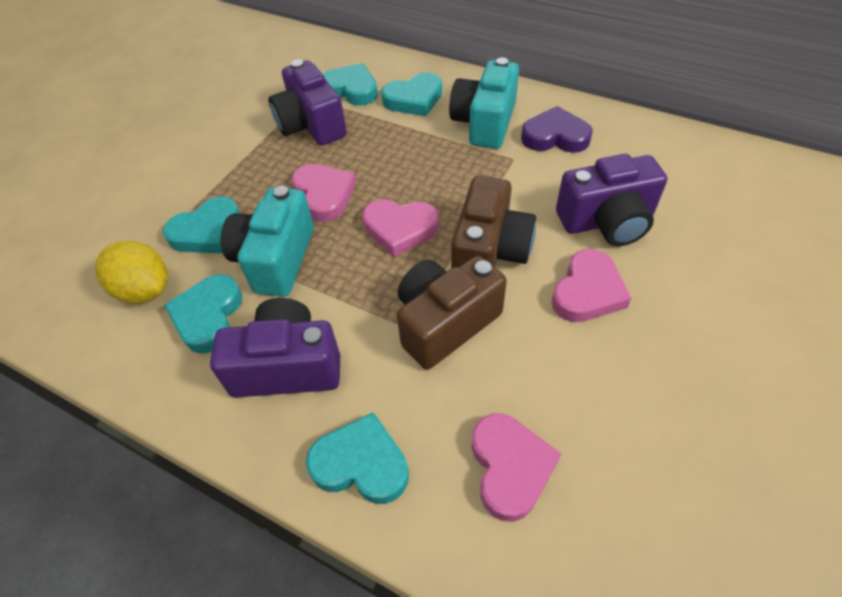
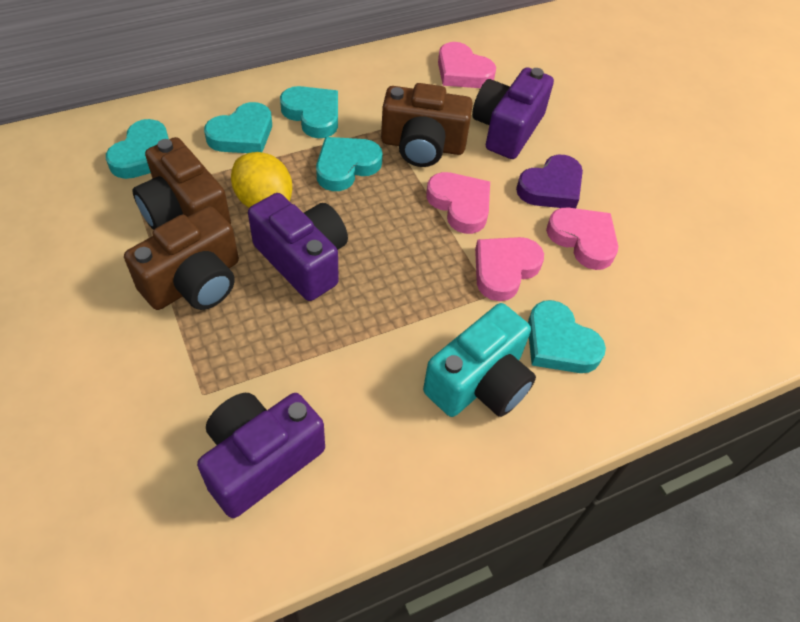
brown camera: 2 -> 3
turquoise camera: 2 -> 1

